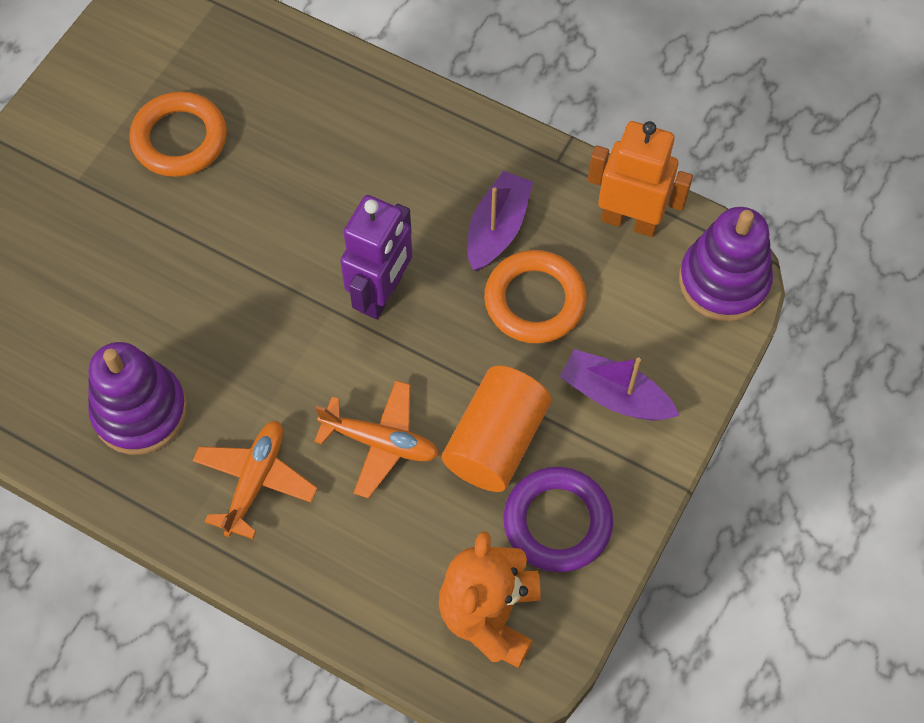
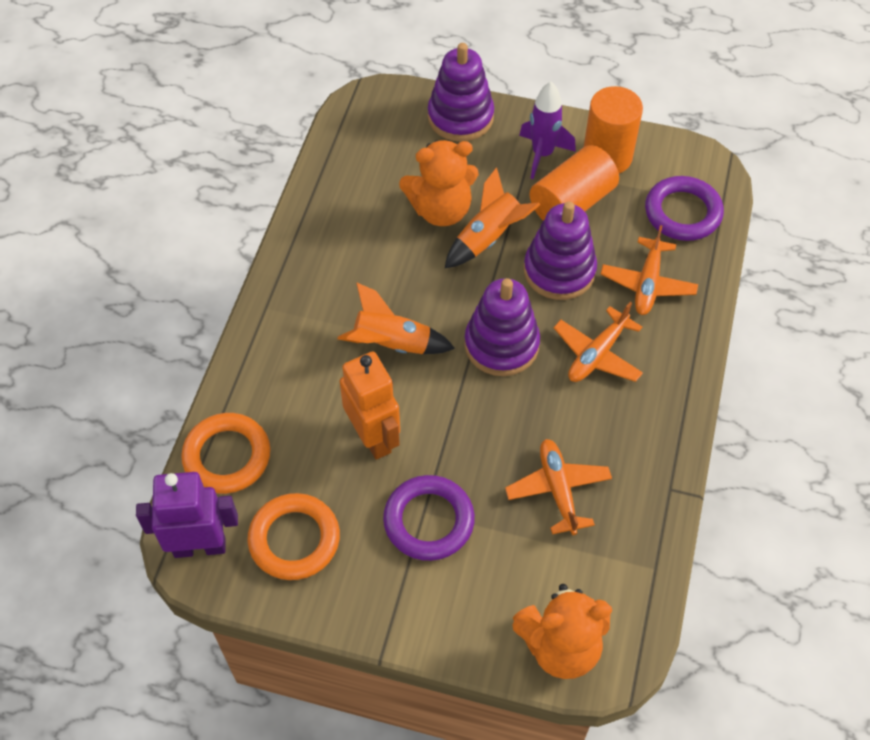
orange cylinder: 1 -> 2
orange plane: 2 -> 3
orange rocket: 0 -> 2
orange teddy bear: 1 -> 2
purple boat: 2 -> 0
purple ring: 1 -> 2
purple rocket: 0 -> 1
purple stacking toy: 2 -> 3

